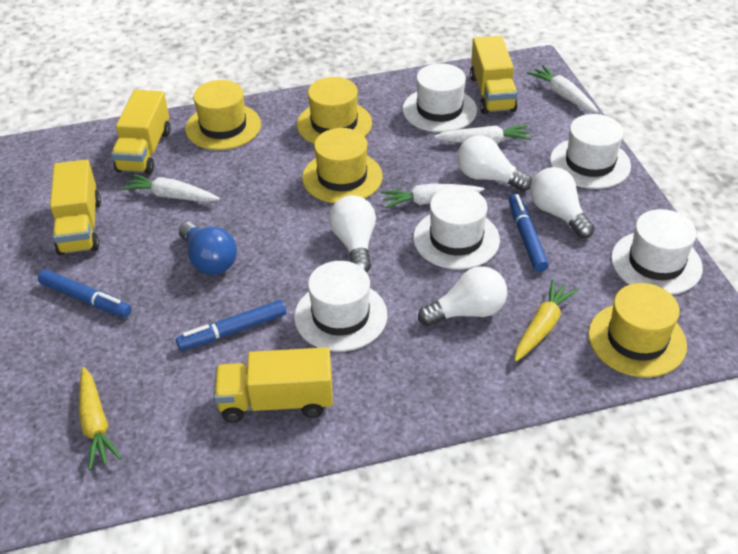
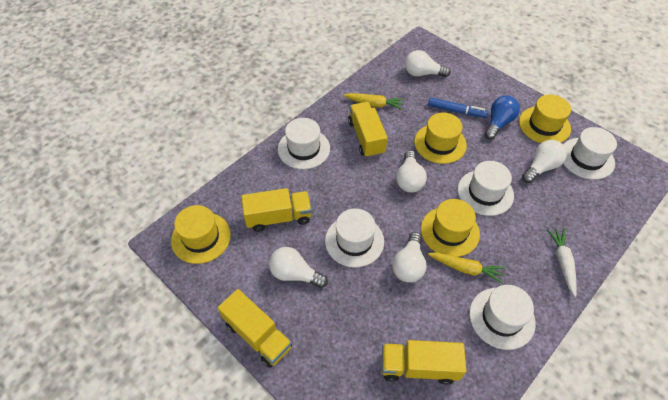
blue marker: 3 -> 1
white carrot: 4 -> 1
white light bulb: 4 -> 5

